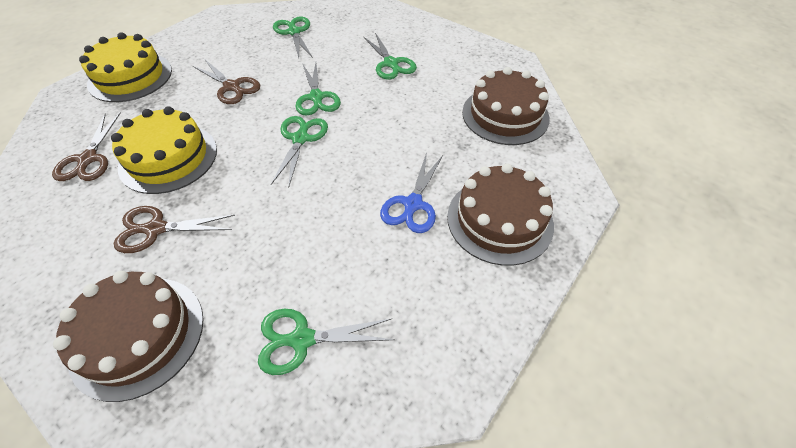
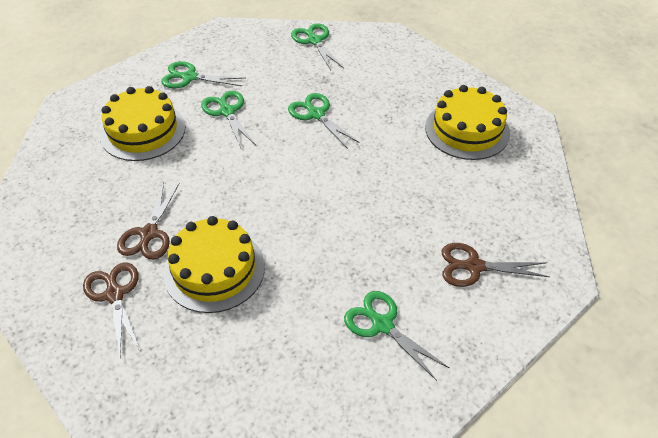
blue scissors: 1 -> 0
brown cake: 3 -> 0
yellow cake: 2 -> 3

